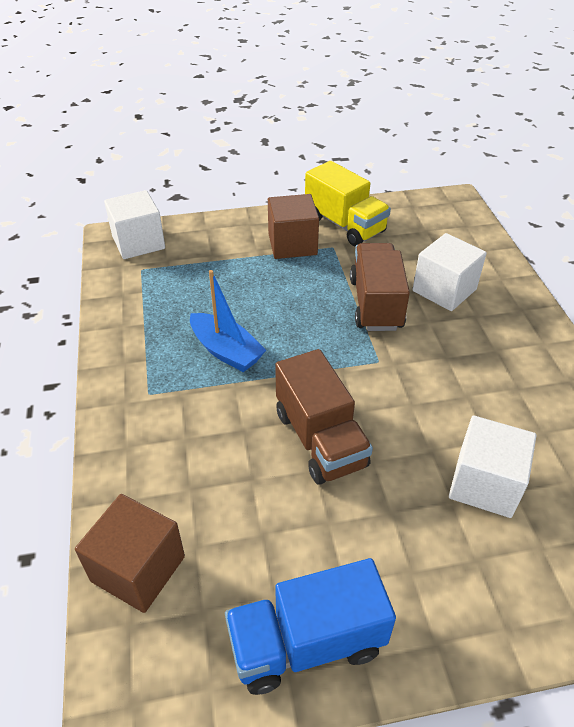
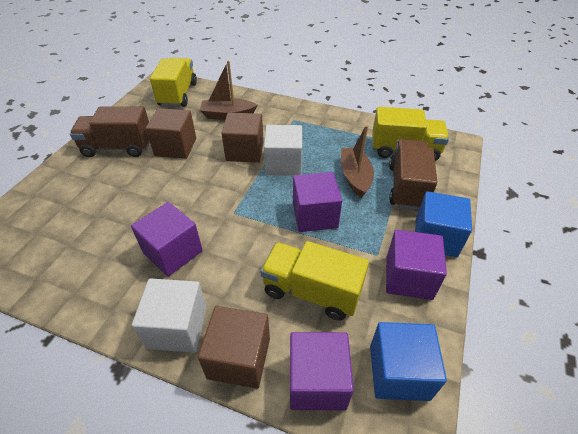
blue boat: 1 -> 0
blue cube: 0 -> 2
blue truck: 1 -> 0
brown boat: 0 -> 2
brown cube: 2 -> 3
purple cube: 0 -> 4
white cube: 3 -> 2
yellow truck: 1 -> 3

